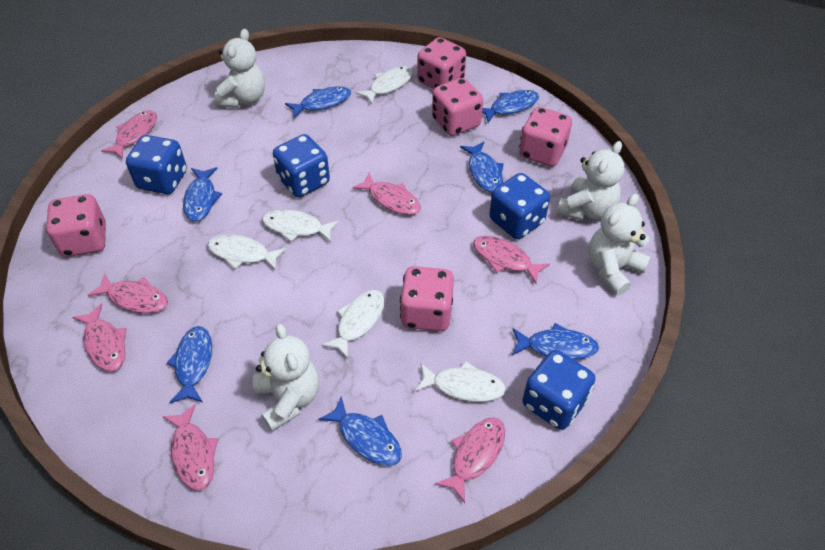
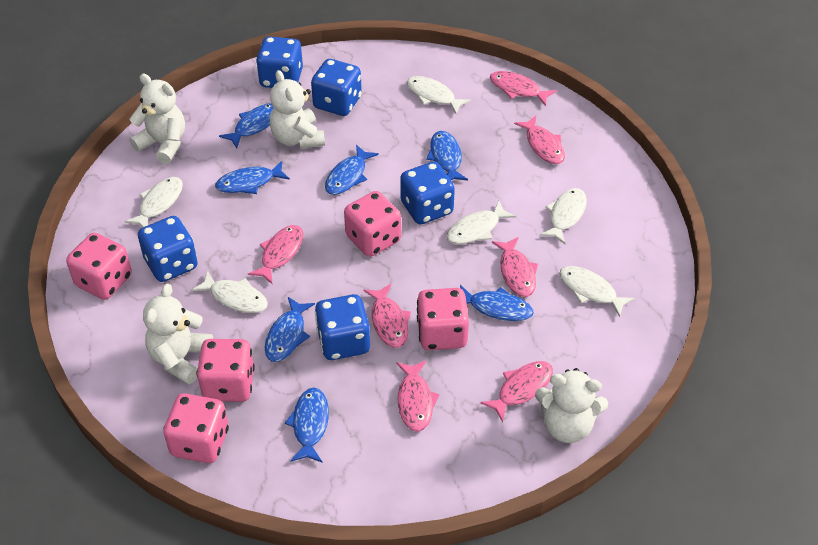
blue dice: 4 -> 5
white fish: 5 -> 6

